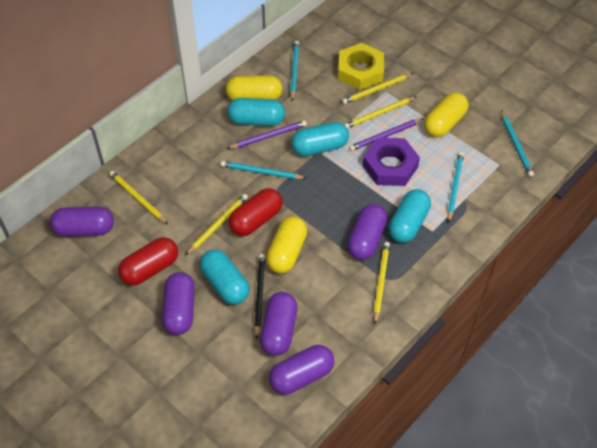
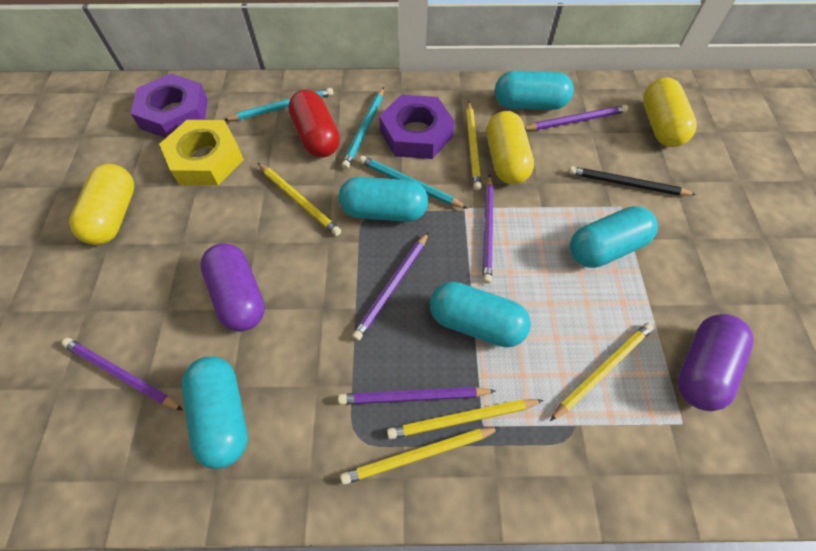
purple capsule: 5 -> 2
purple nut: 1 -> 2
purple pencil: 2 -> 5
red capsule: 2 -> 1
turquoise capsule: 4 -> 5
turquoise pencil: 4 -> 3

